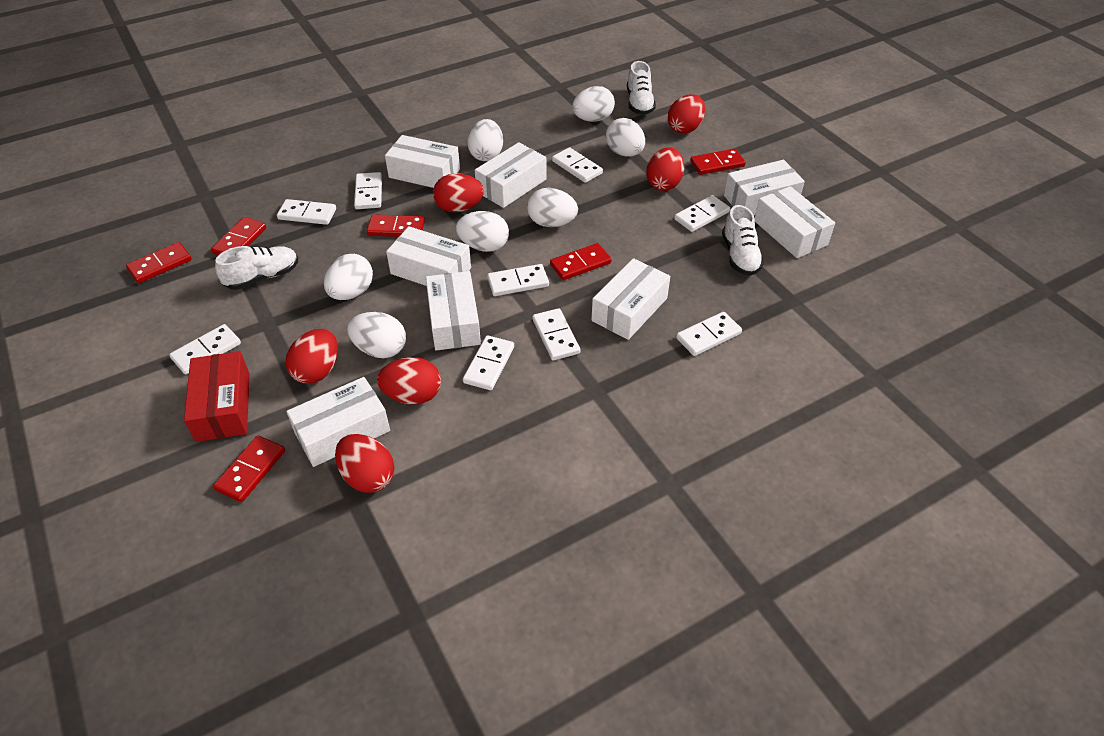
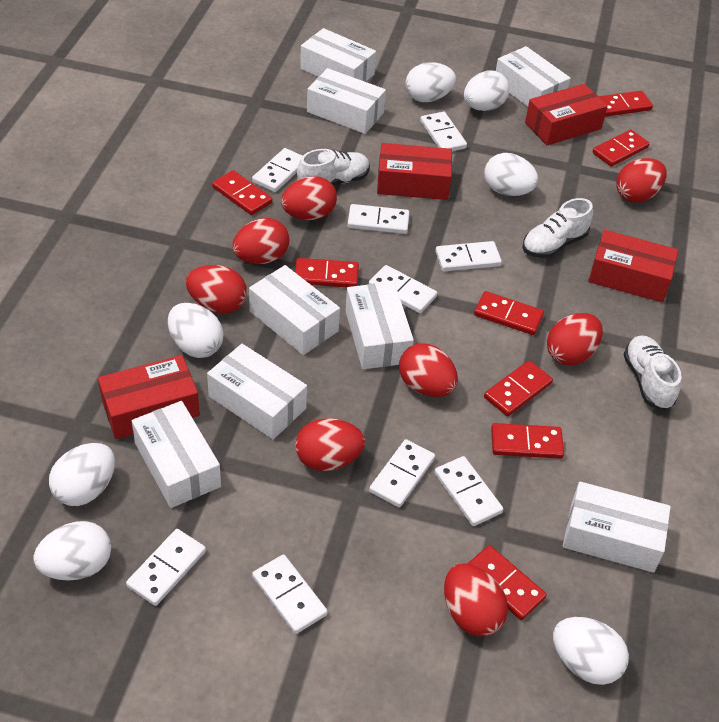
red box: 1 -> 4
red domino: 6 -> 8
red egg: 6 -> 8

